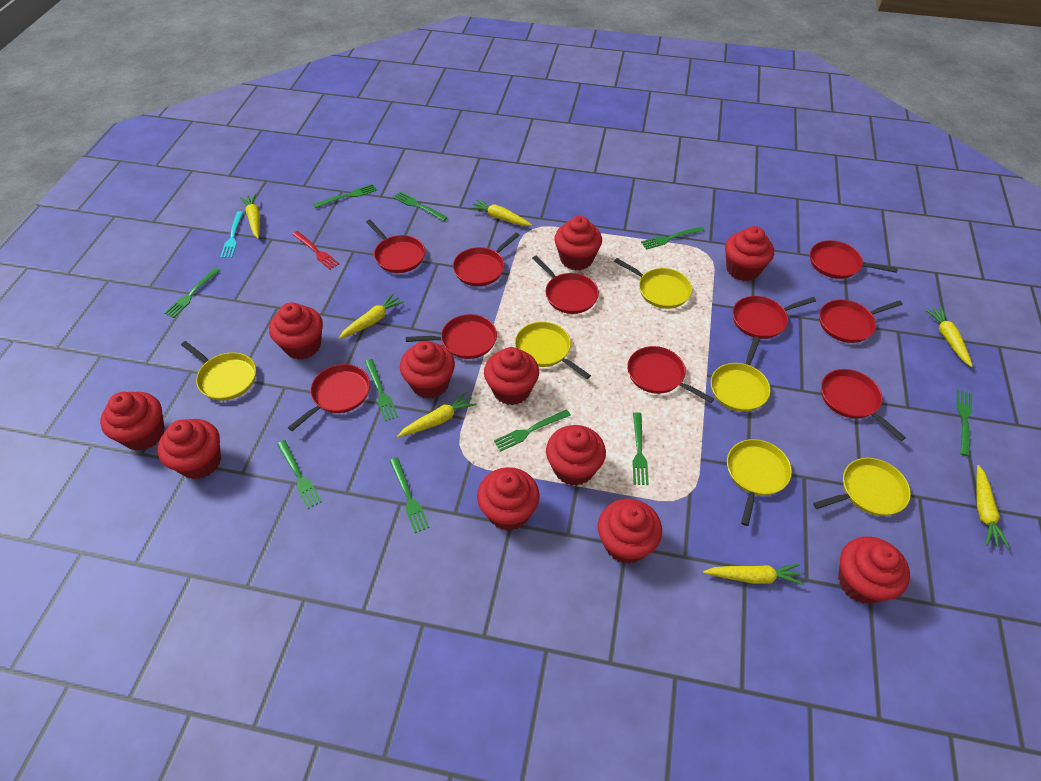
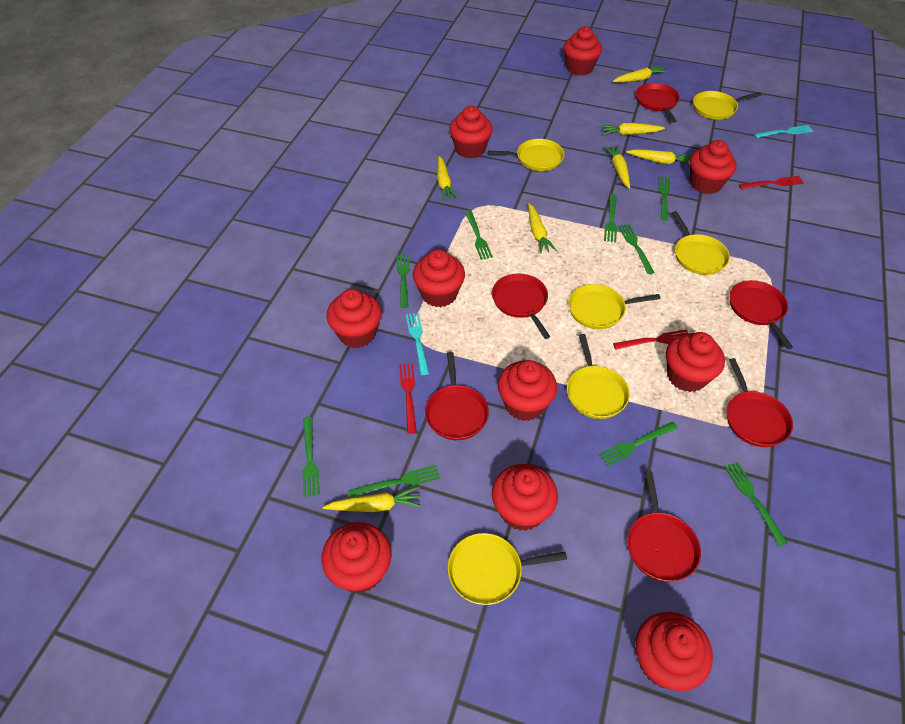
green fork: 10 -> 9
red cupcake: 11 -> 10
red fork: 1 -> 3
red pan: 10 -> 6
turquoise fork: 1 -> 2

